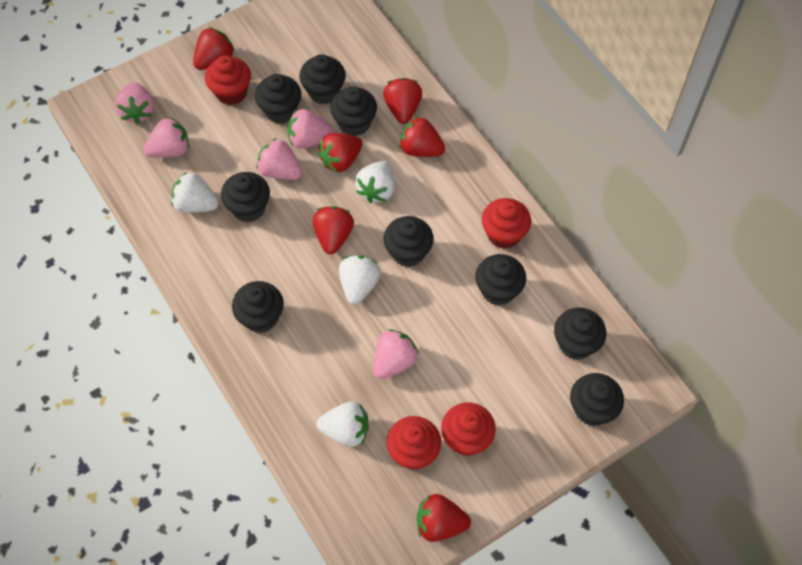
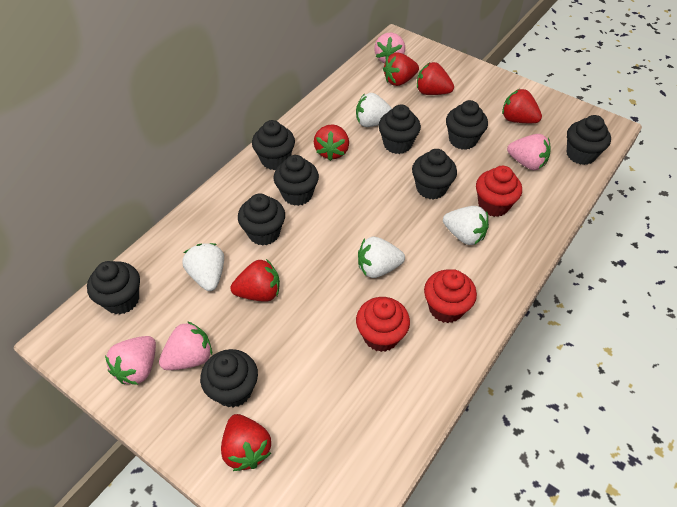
pink strawberry: 5 -> 4
red cupcake: 4 -> 3

